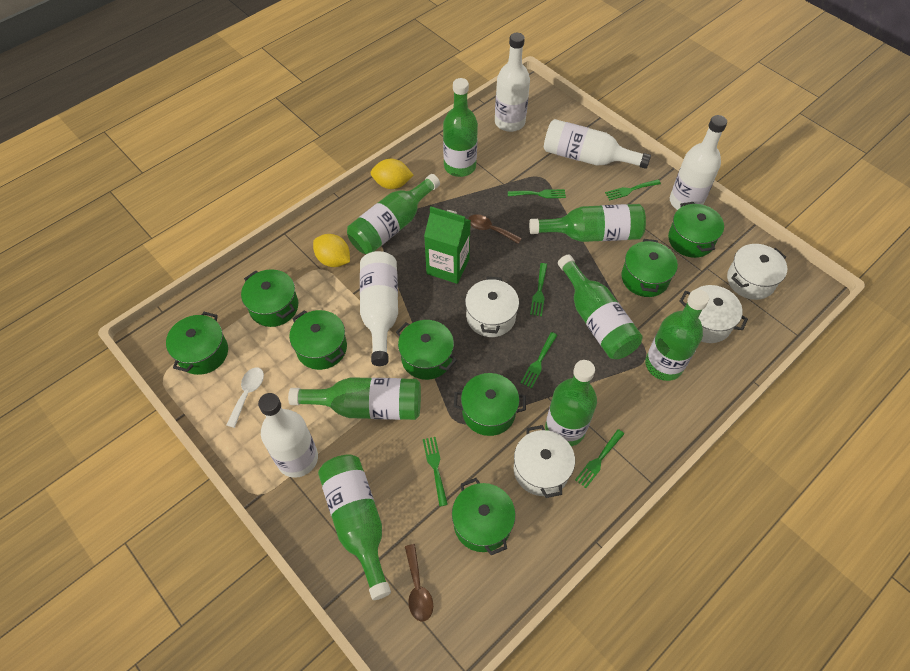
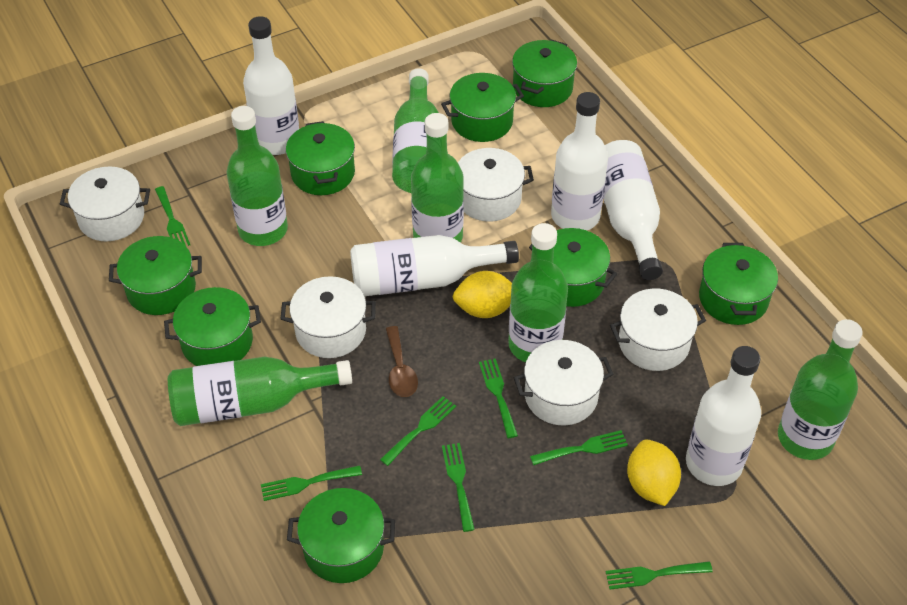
brown spoon: 2 -> 1
green bottle: 8 -> 6
green carton: 1 -> 0
green fork: 6 -> 7
white pot: 4 -> 5
white spoon: 1 -> 0

